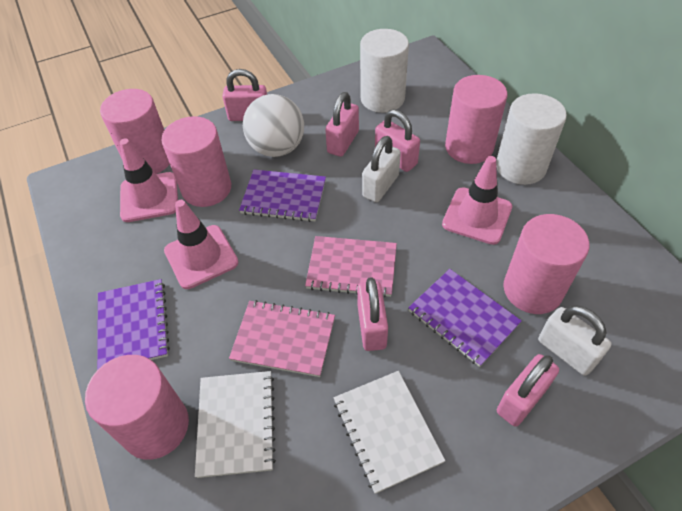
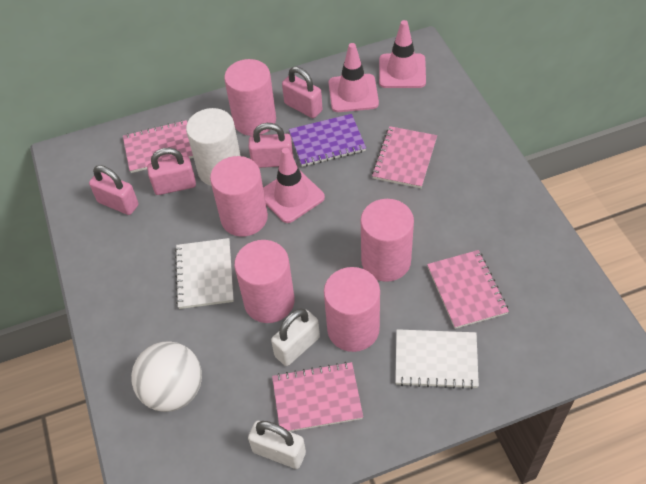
pink notebook: 2 -> 4
pink padlock: 5 -> 4
purple notebook: 3 -> 1
white cylinder: 2 -> 1

